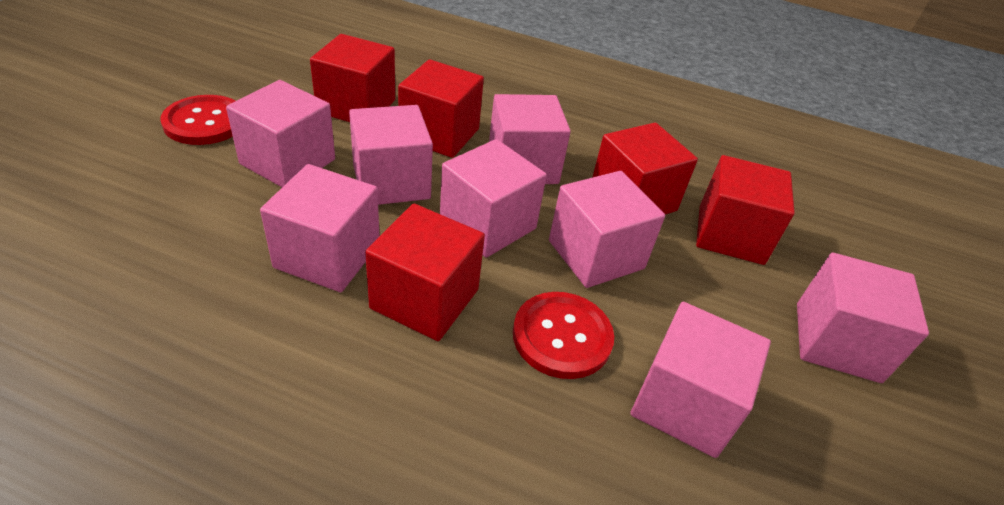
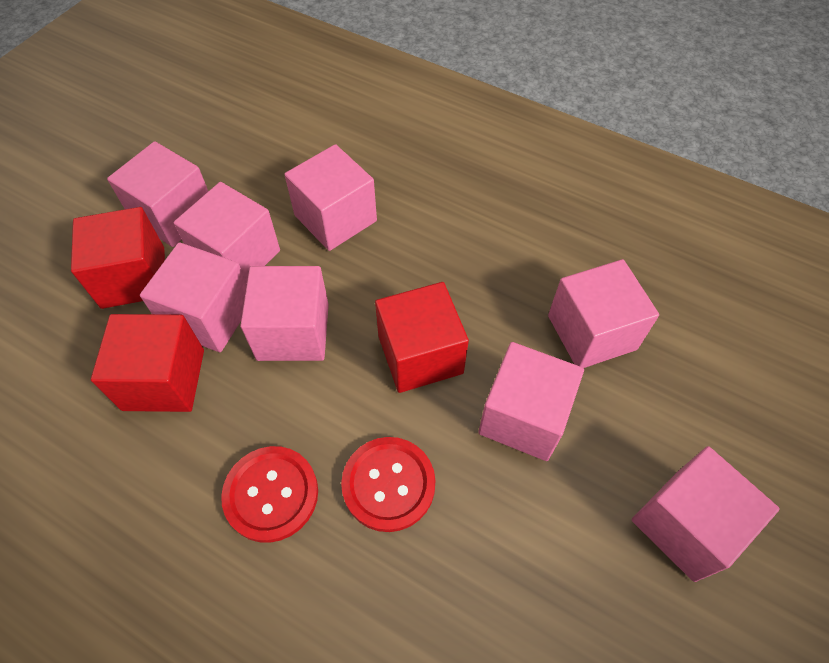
red cube: 5 -> 3

